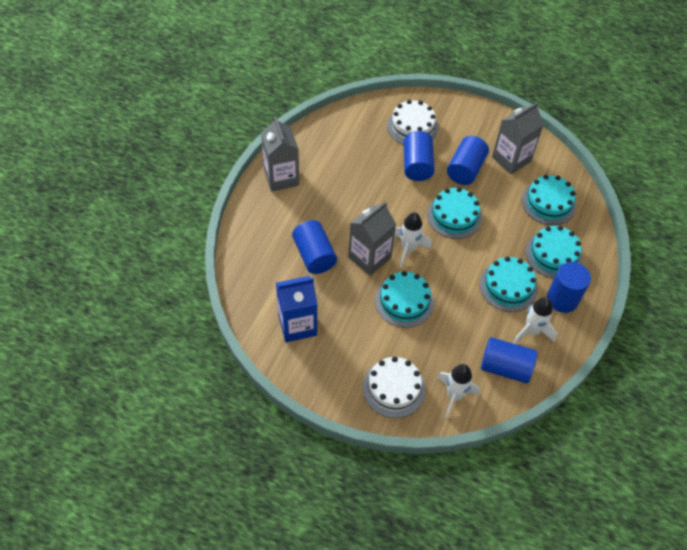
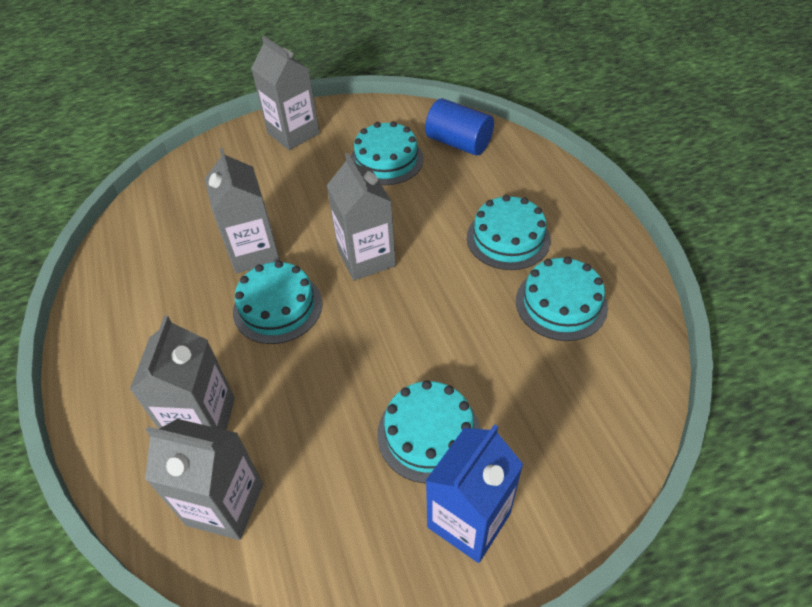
blue cylinder: 5 -> 1
grey carton: 3 -> 5
white cake: 2 -> 0
white rocket: 3 -> 0

